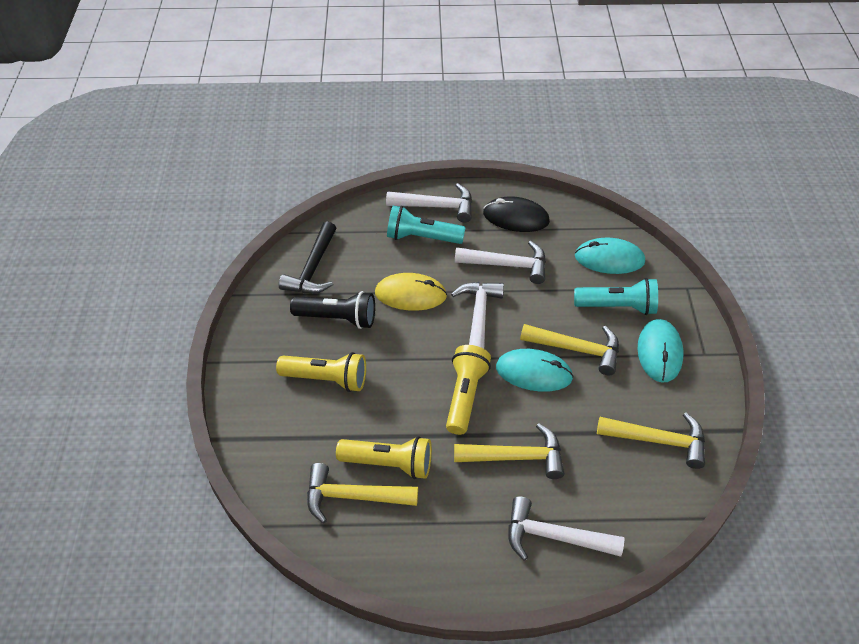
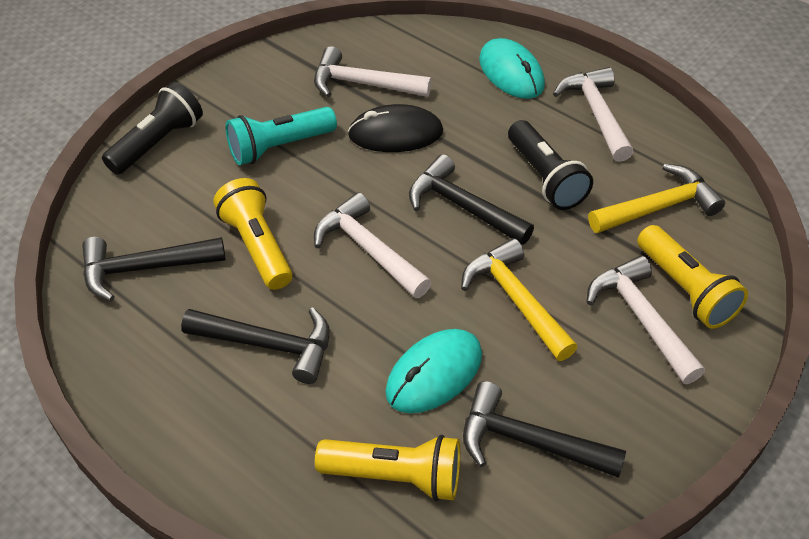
black flashlight: 1 -> 2
black hammer: 1 -> 4
turquoise flashlight: 2 -> 1
turquoise mouse: 3 -> 2
yellow hammer: 4 -> 2
yellow mouse: 1 -> 0

